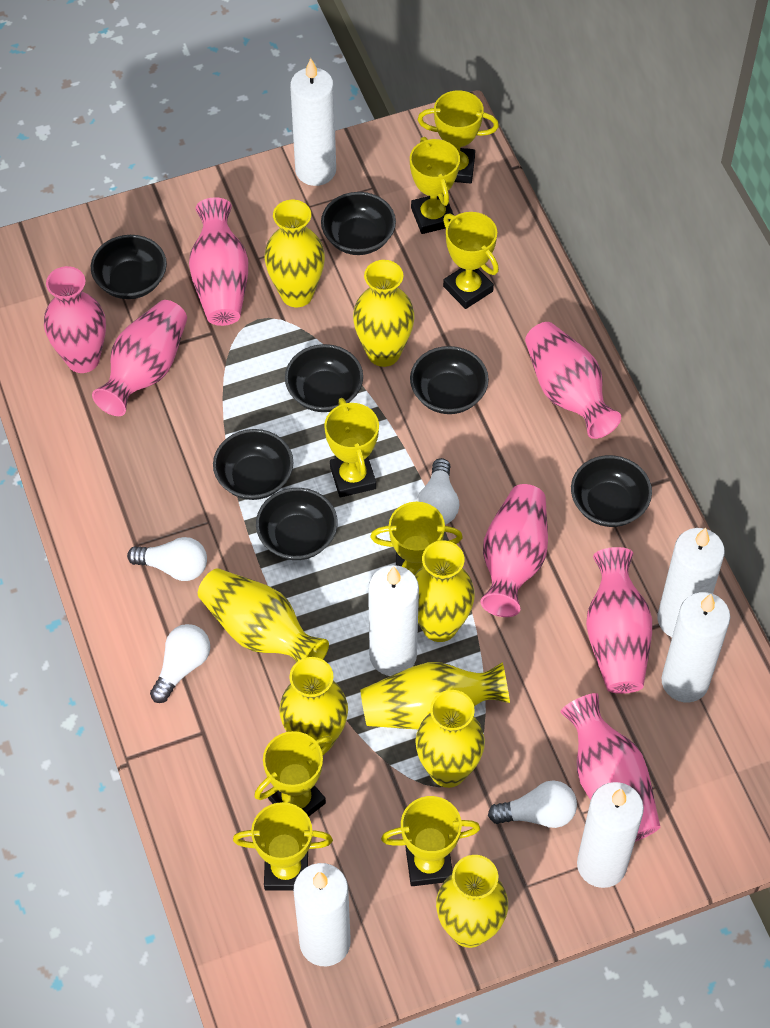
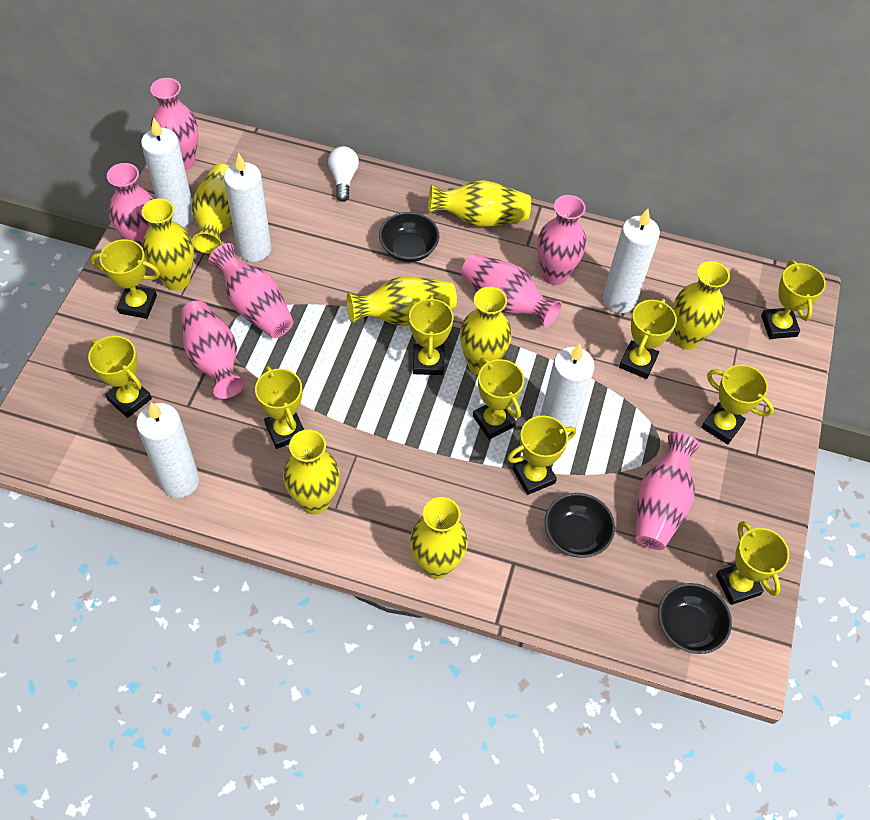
black bowl: 7 -> 3
white candle: 6 -> 5
white light bulb: 4 -> 1
yellow trophy: 8 -> 10

